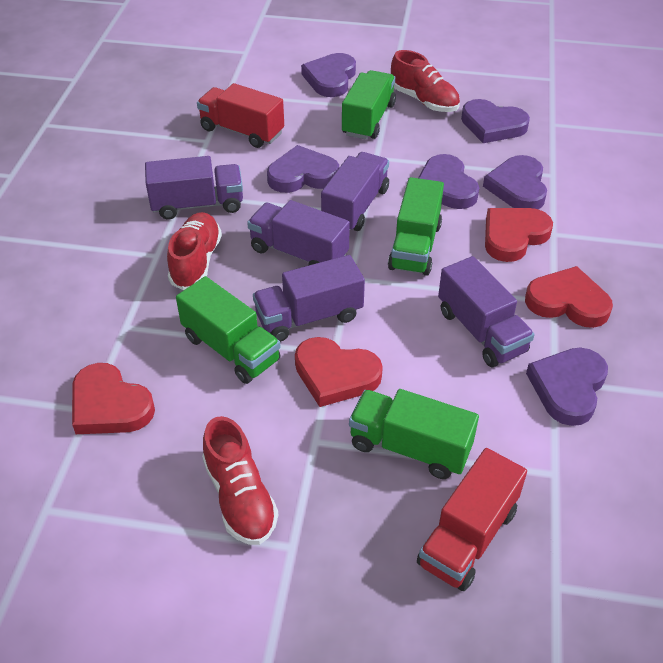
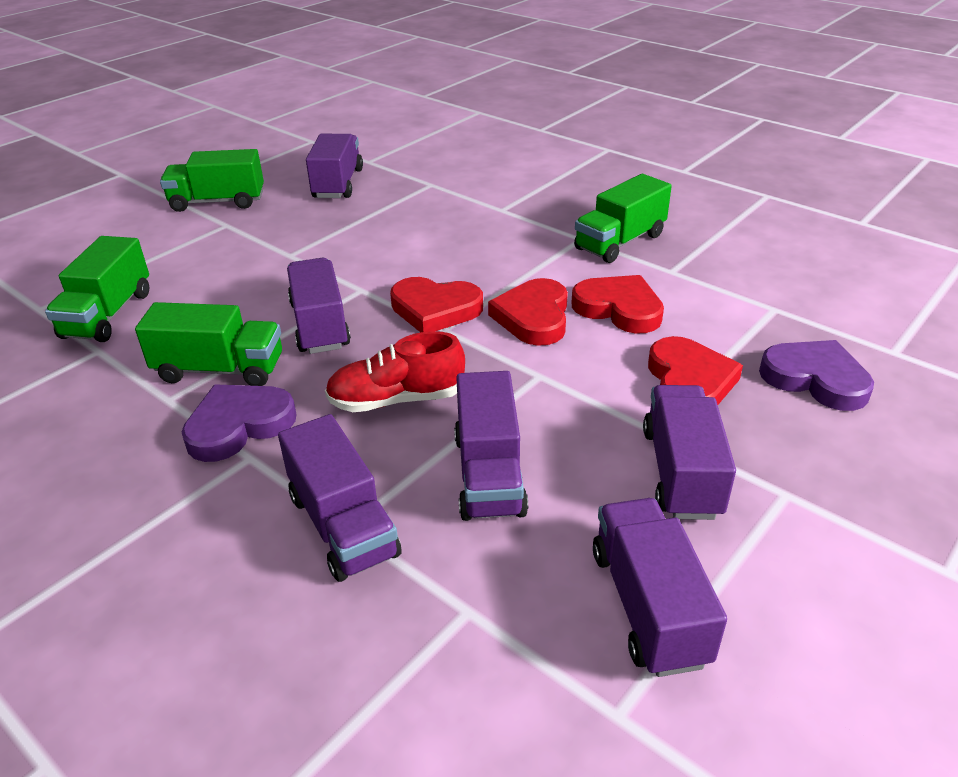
purple heart: 6 -> 2
purple truck: 5 -> 6
red shoe: 3 -> 1
red truck: 2 -> 0

